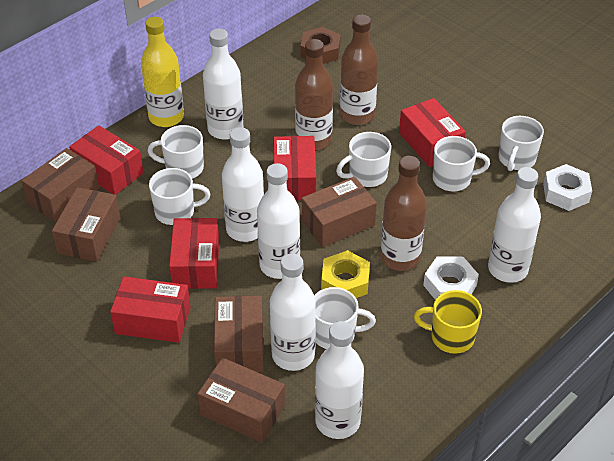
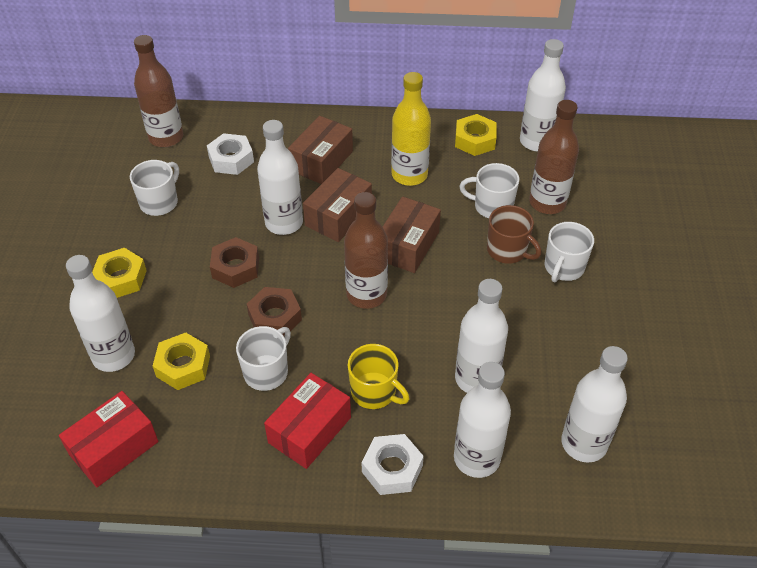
brown box: 5 -> 3
brown mug: 0 -> 1
brown nut: 1 -> 2
red box: 5 -> 2
white mug: 6 -> 4
yellow nut: 1 -> 3

